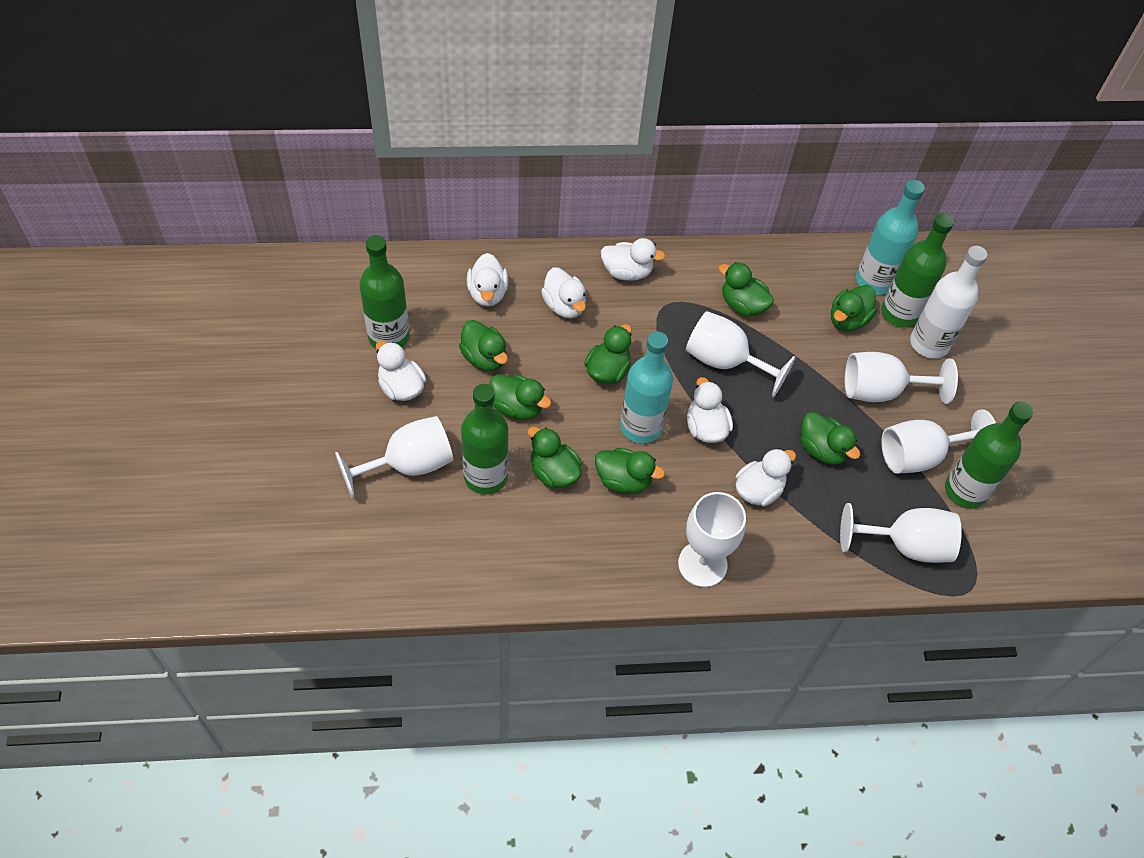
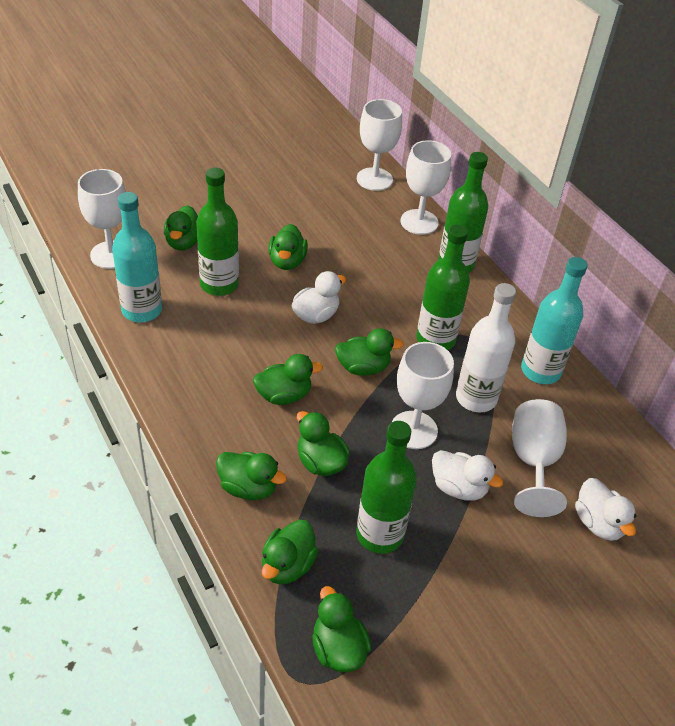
white duck: 6 -> 3
white goblet: 6 -> 5

